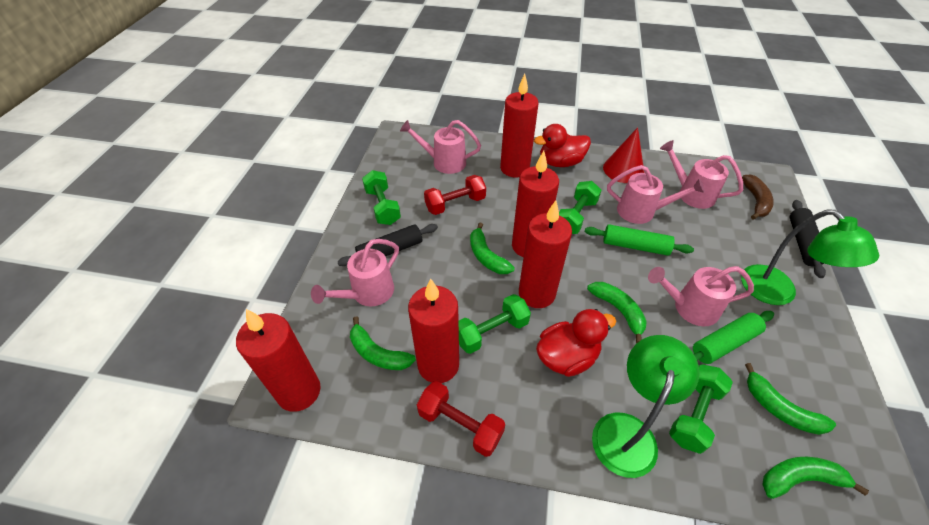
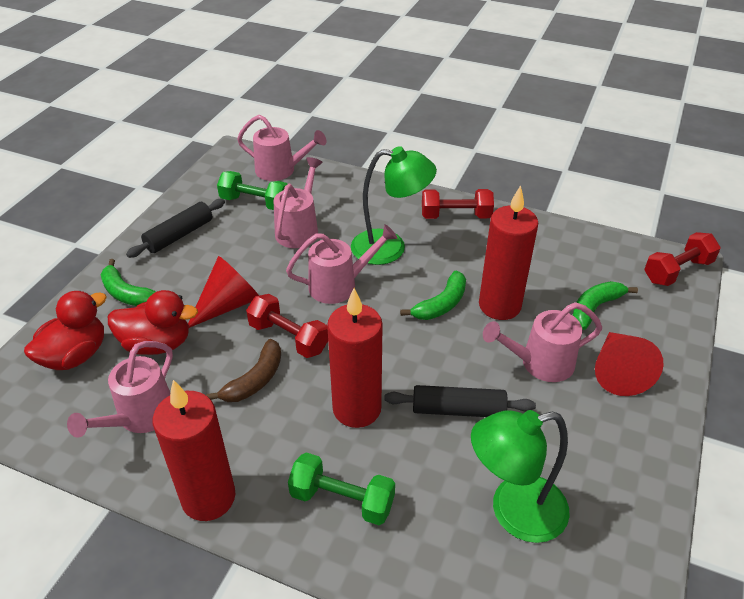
green banana: 5 -> 3
green dumbbell: 4 -> 2
green rolling pin: 2 -> 0
red candle: 5 -> 3
red cone: 1 -> 2
red dumbbell: 2 -> 3

